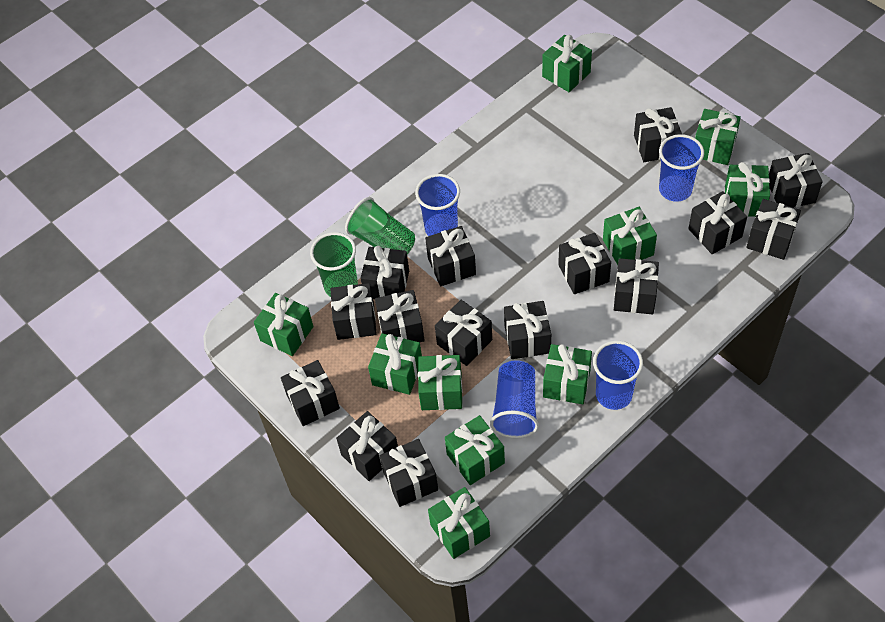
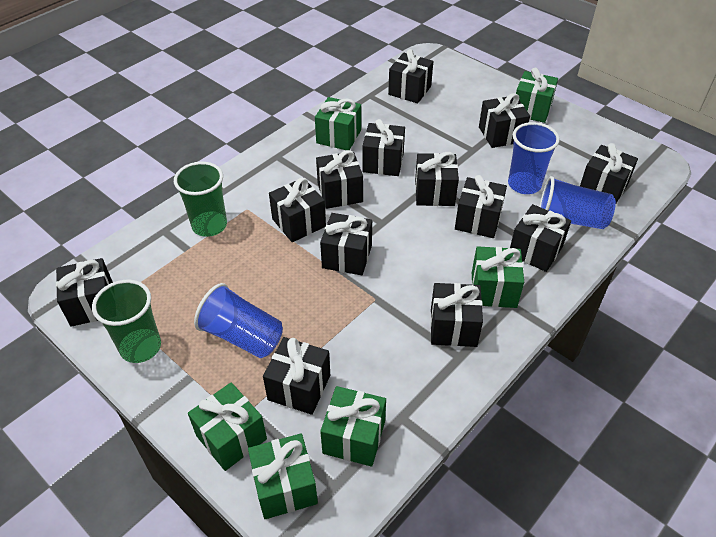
black gift: 15 -> 13
blue cup: 4 -> 3
green gift: 10 -> 6

